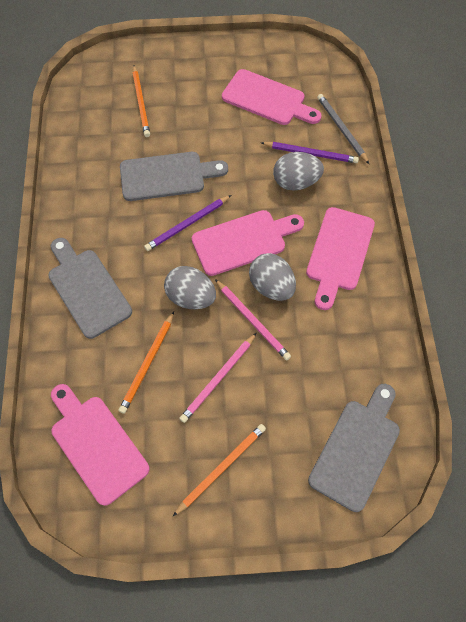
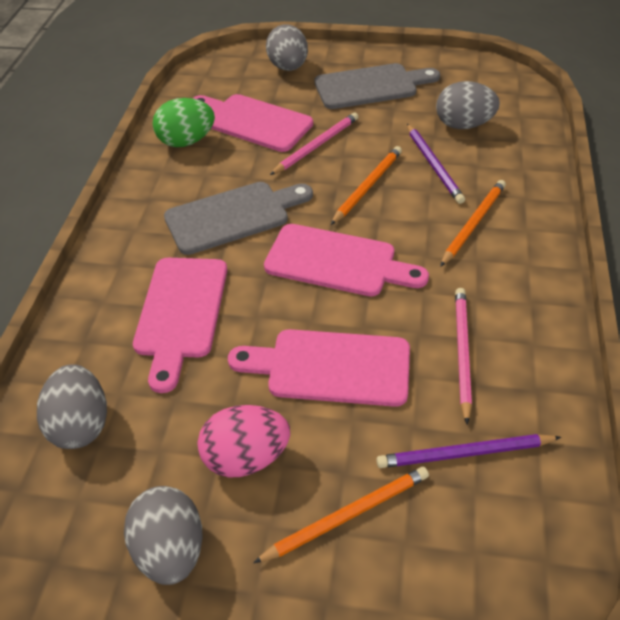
green egg: 0 -> 1
grey cutting board: 3 -> 2
grey egg: 3 -> 4
grey pencil: 1 -> 0
pink egg: 0 -> 1

